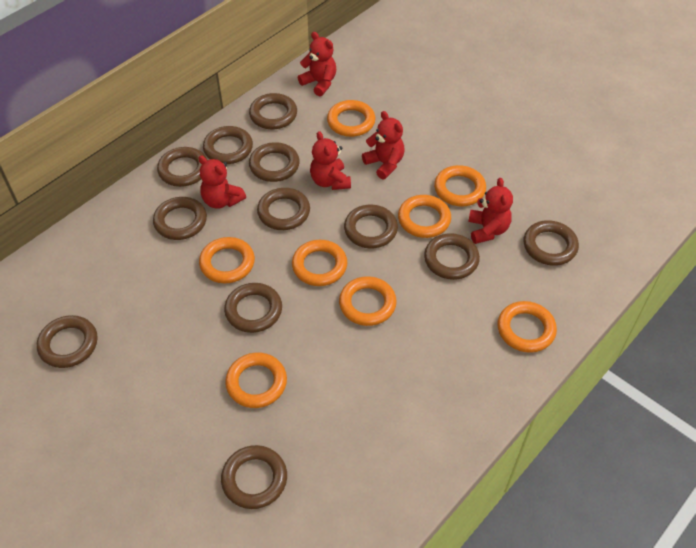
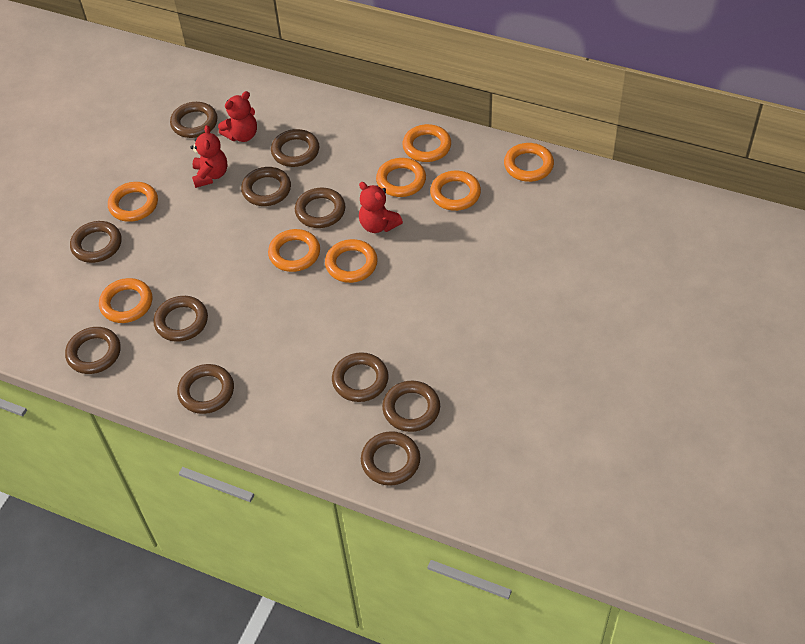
brown ring: 12 -> 11
red teddy bear: 5 -> 3

